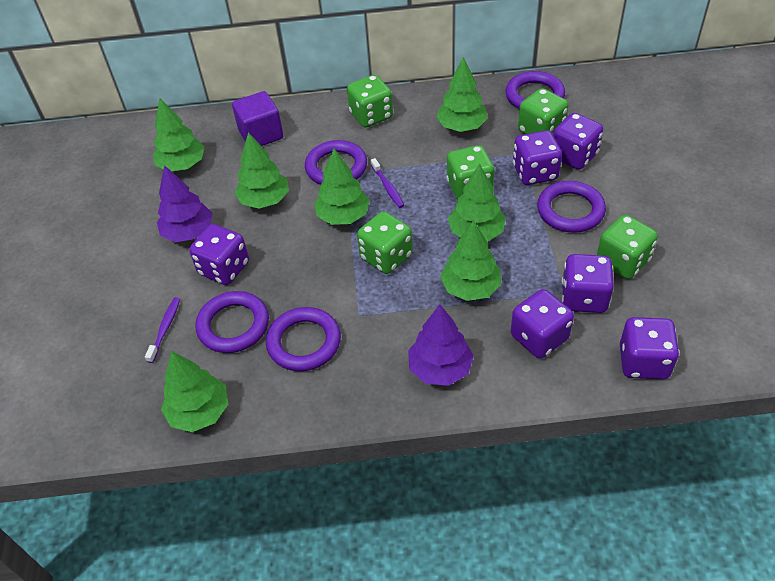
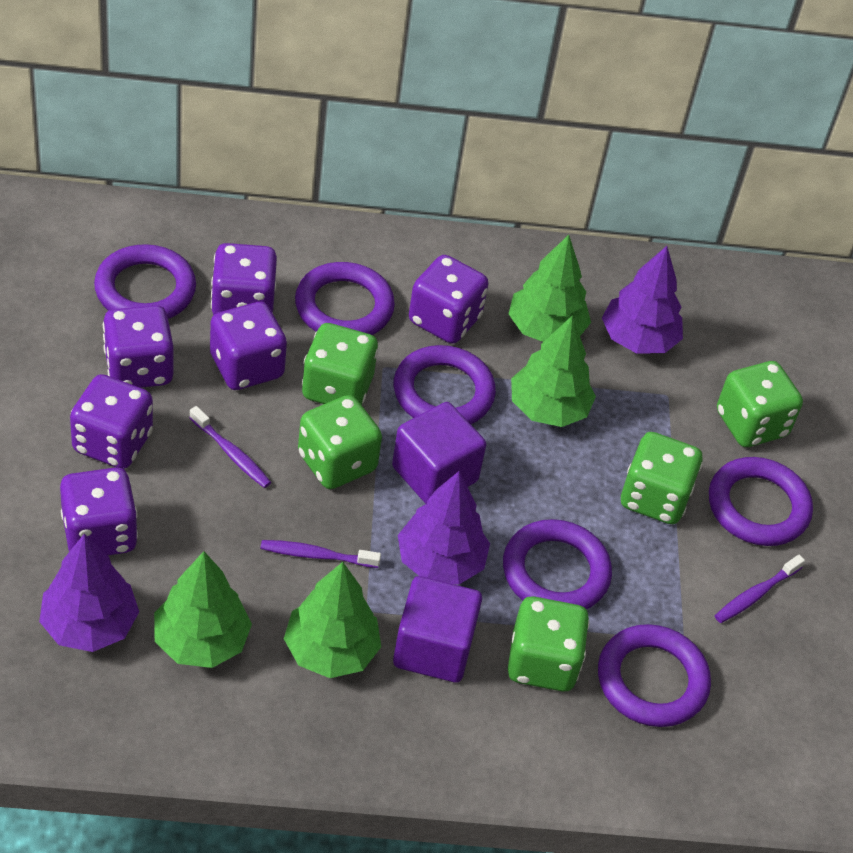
green tree: 7 -> 4
purple cube: 1 -> 2
purple ring: 5 -> 6
purple toothbrush: 2 -> 3
purple tree: 2 -> 3

